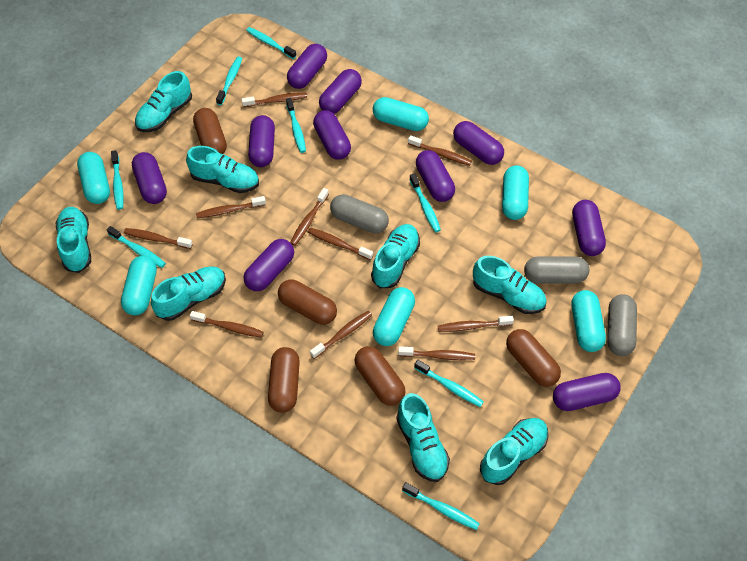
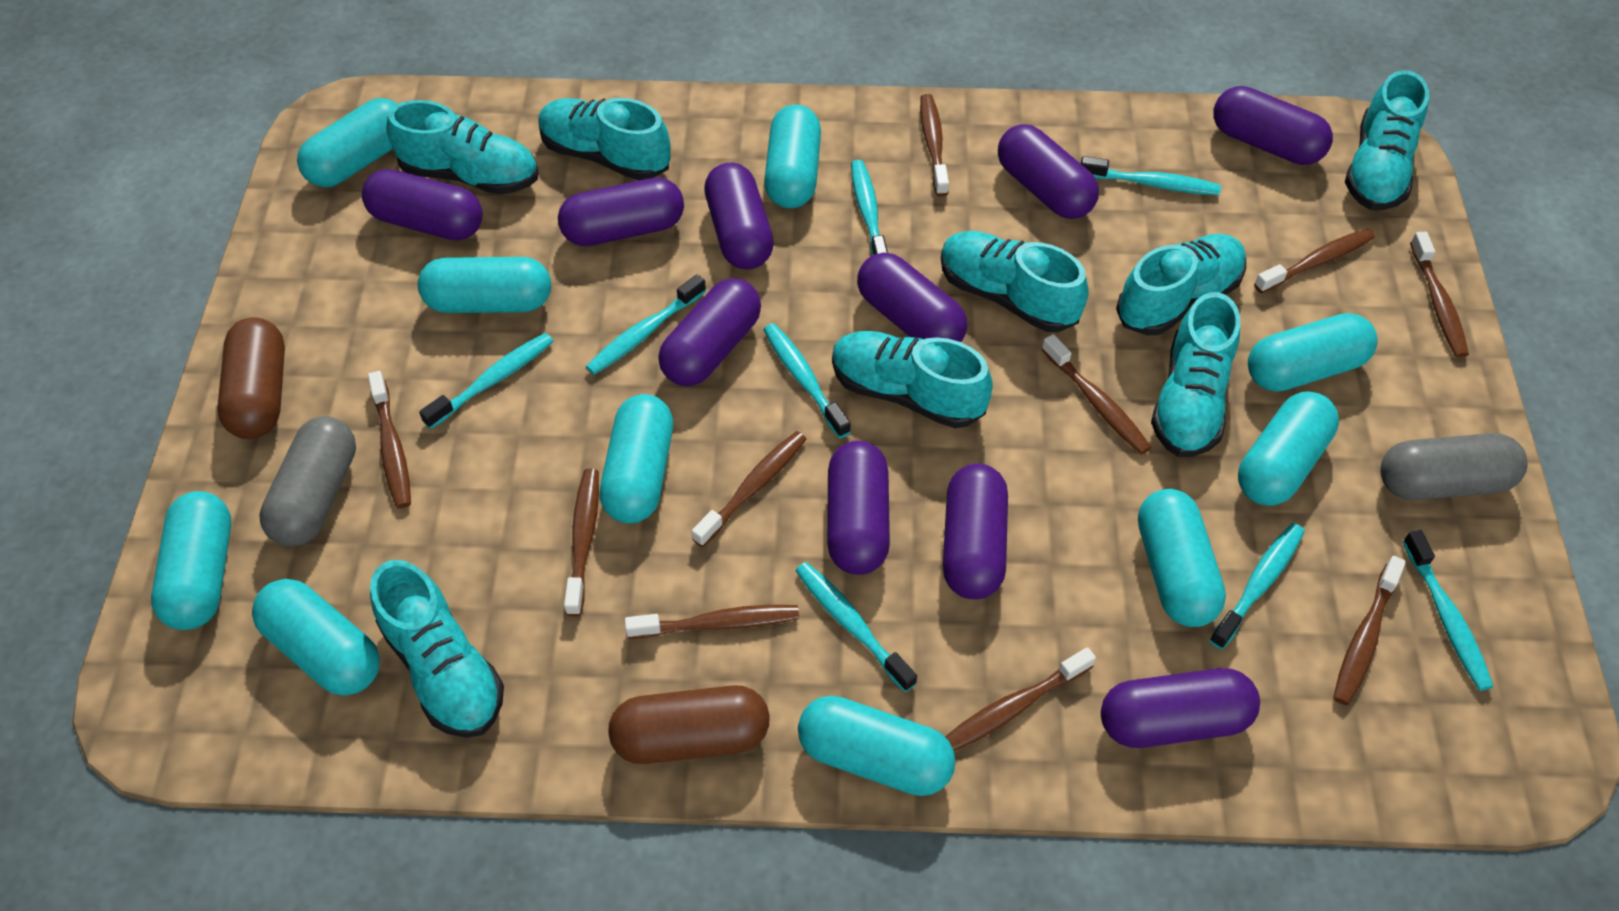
brown capsule: 5 -> 2
grey capsule: 3 -> 2
turquoise capsule: 6 -> 10

